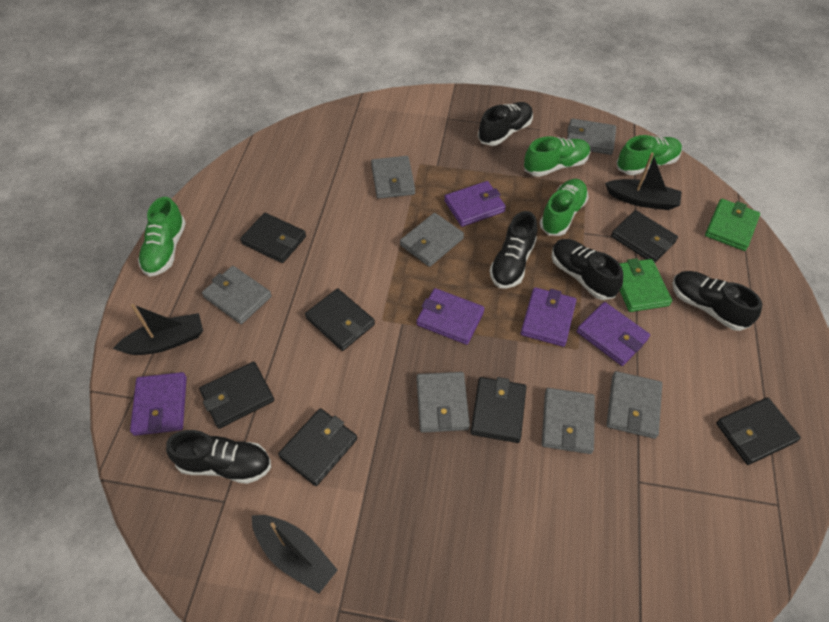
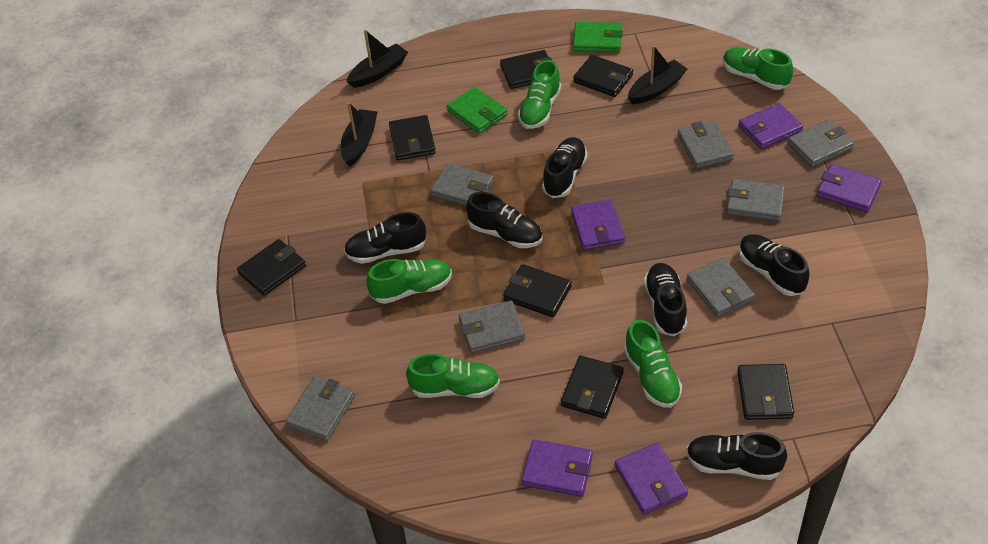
black shoe: 5 -> 6
green shoe: 4 -> 5

